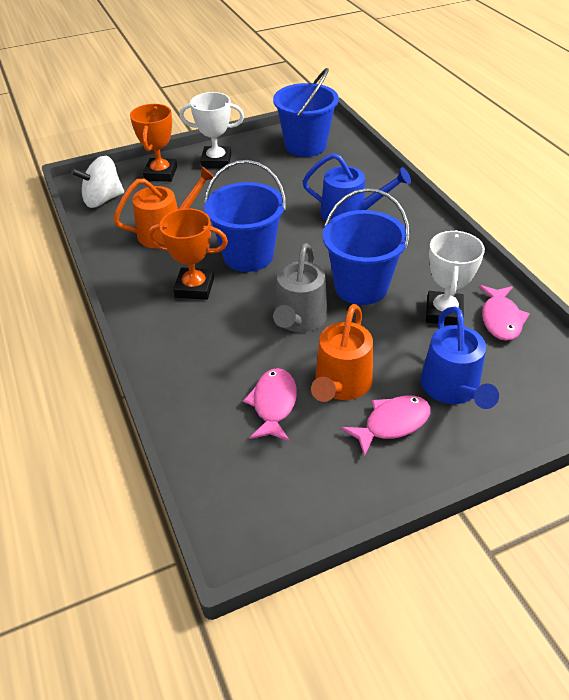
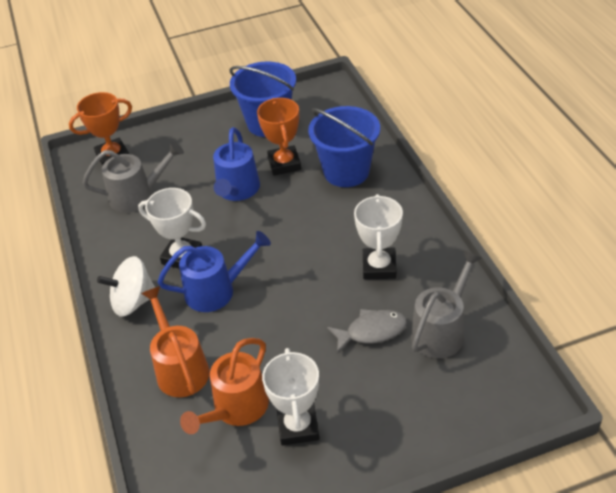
blue bucket: 3 -> 2
grey fish: 0 -> 1
grey watering can: 1 -> 2
pink fish: 3 -> 0
white trophy: 2 -> 3

